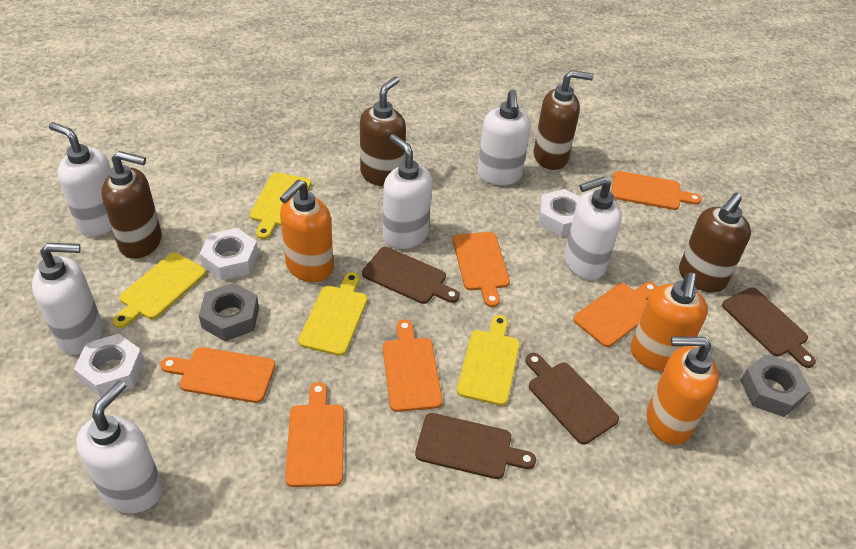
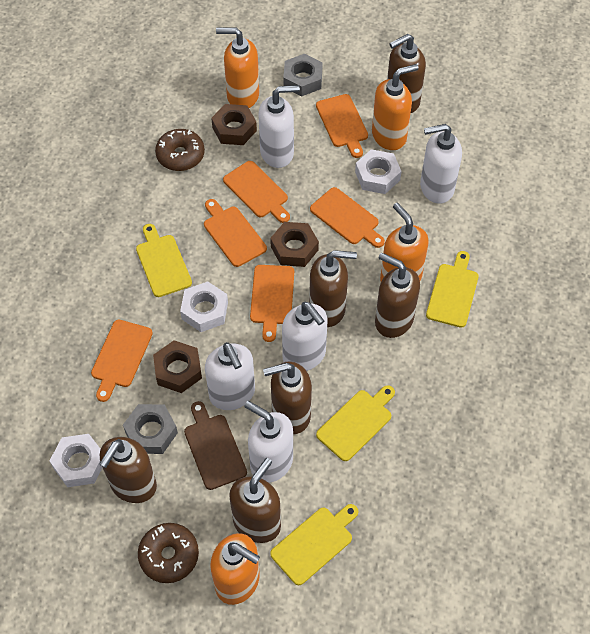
brown cutting board: 4 -> 1
brown donut: 0 -> 2
brown nut: 0 -> 3
brown soap dispenser: 4 -> 6
orange soap dispenser: 3 -> 4
white soap dispenser: 6 -> 5

